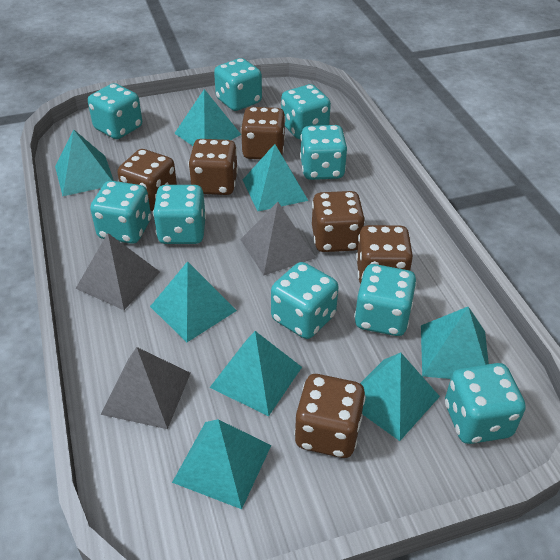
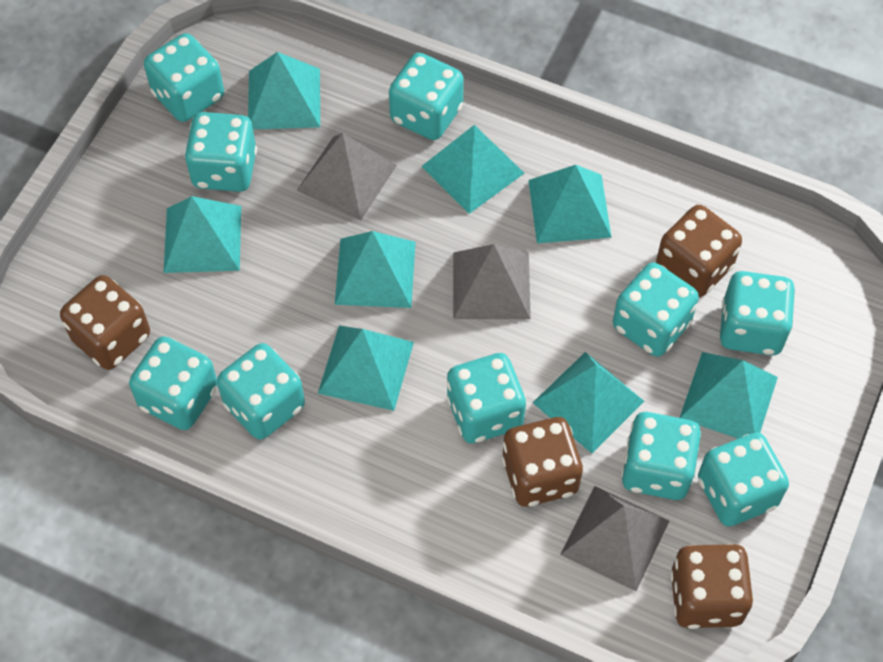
brown dice: 6 -> 4
turquoise dice: 9 -> 10

